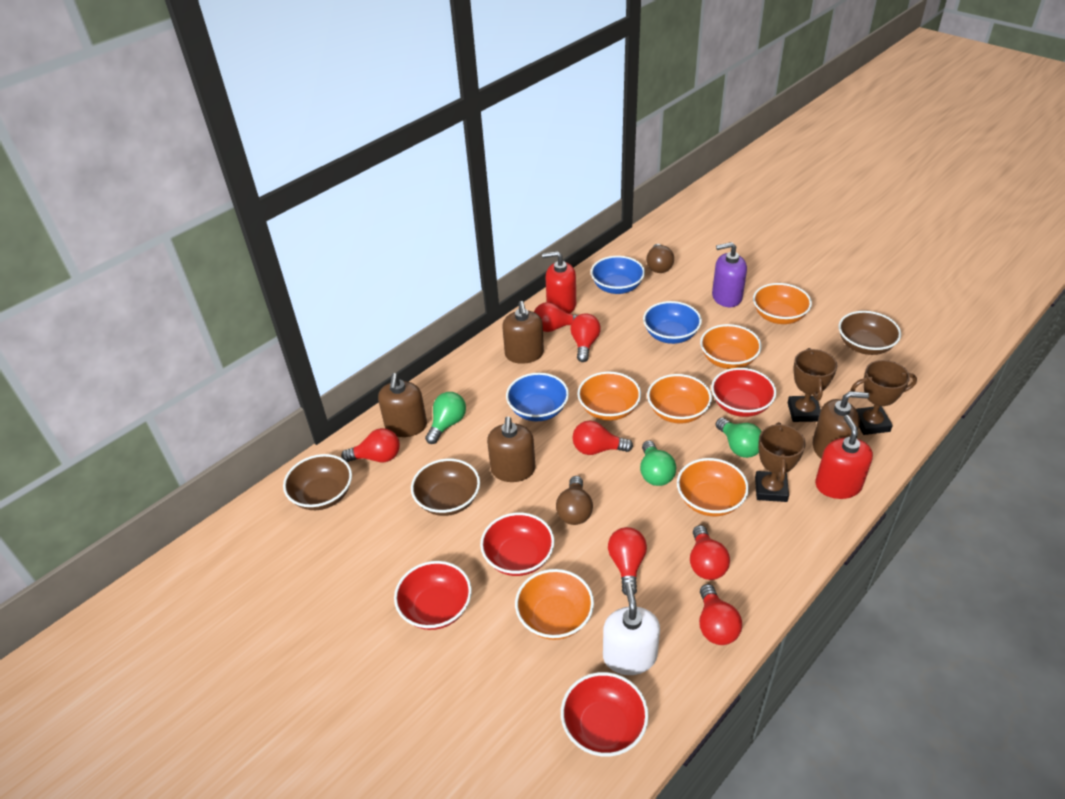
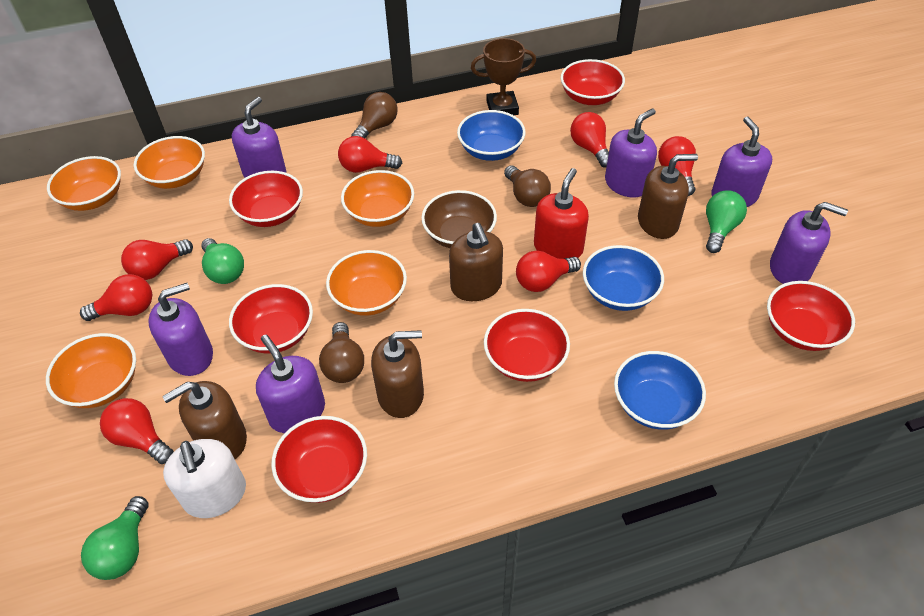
brown bowl: 3 -> 1
brown light bulb: 2 -> 3
brown trophy: 3 -> 1
orange bowl: 6 -> 5
purple soap dispenser: 1 -> 6
red bowl: 4 -> 6
red soap dispenser: 2 -> 1

